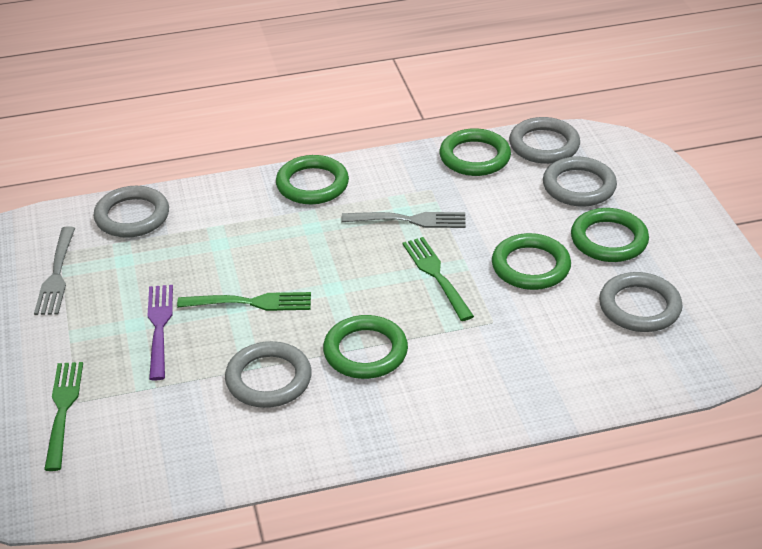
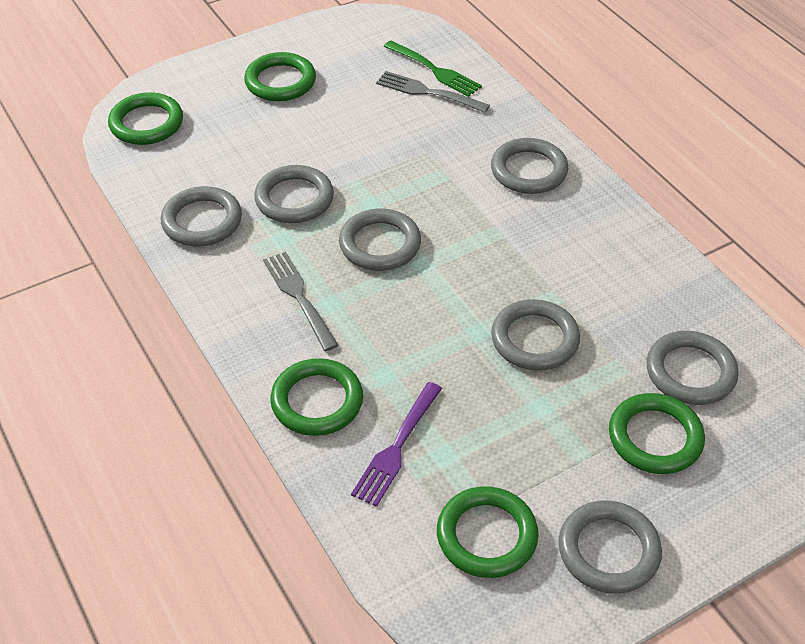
green fork: 3 -> 1
grey ring: 5 -> 7

